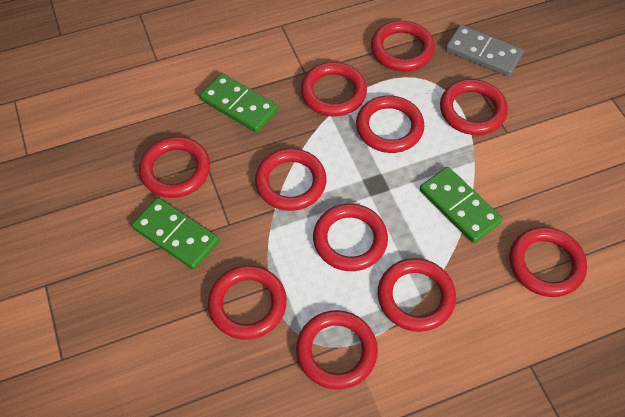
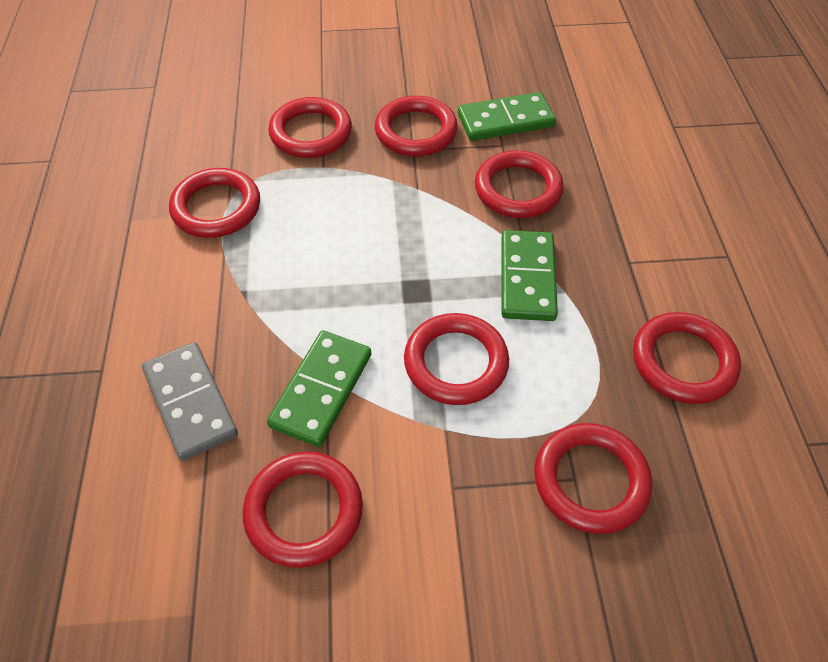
red ring: 11 -> 8

